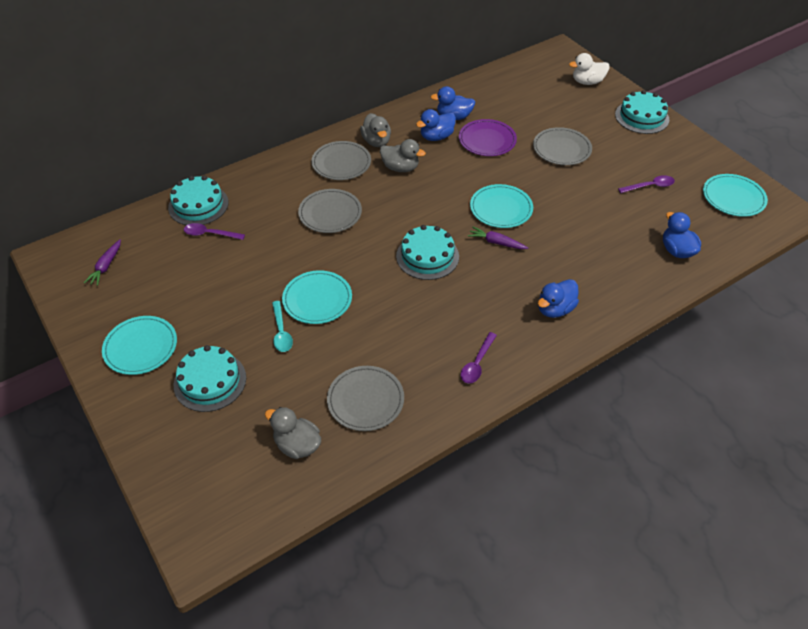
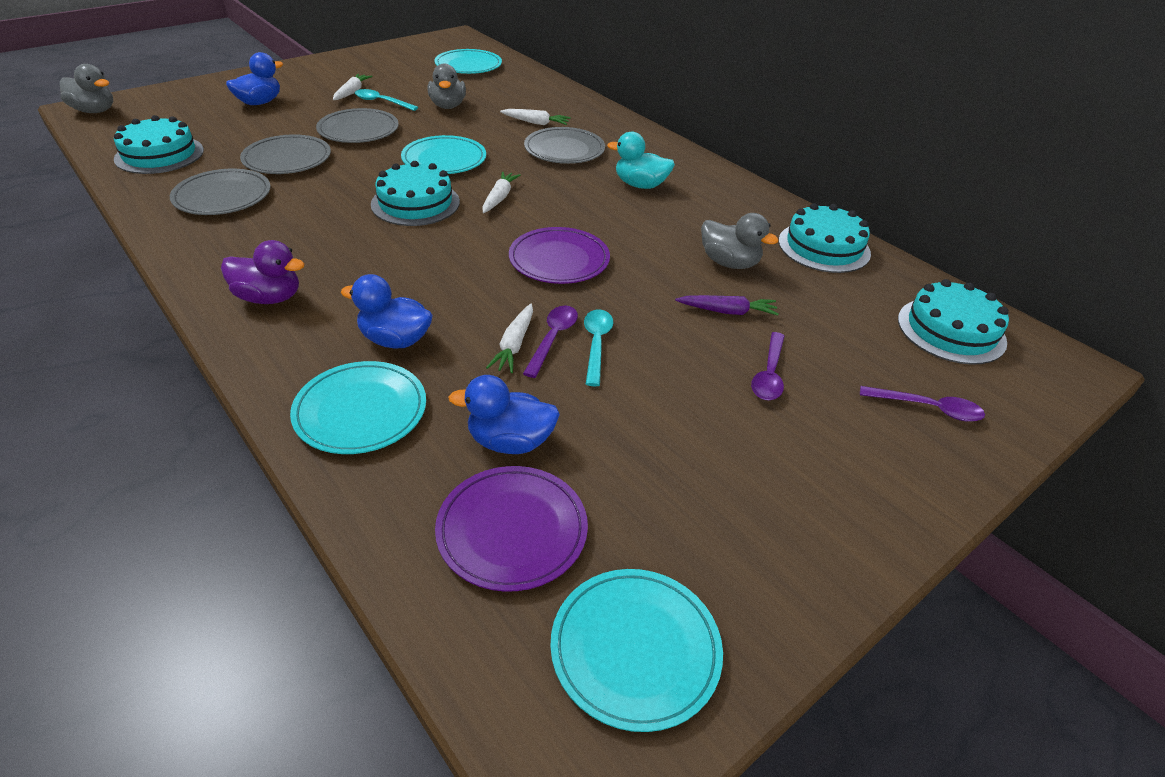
blue duck: 4 -> 3
purple carrot: 2 -> 1
purple duck: 0 -> 1
purple plate: 1 -> 2
turquoise duck: 0 -> 1
turquoise spoon: 1 -> 2
white carrot: 0 -> 4
white duck: 1 -> 0

